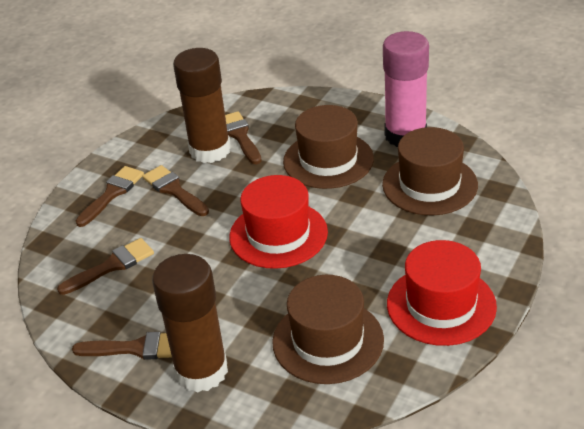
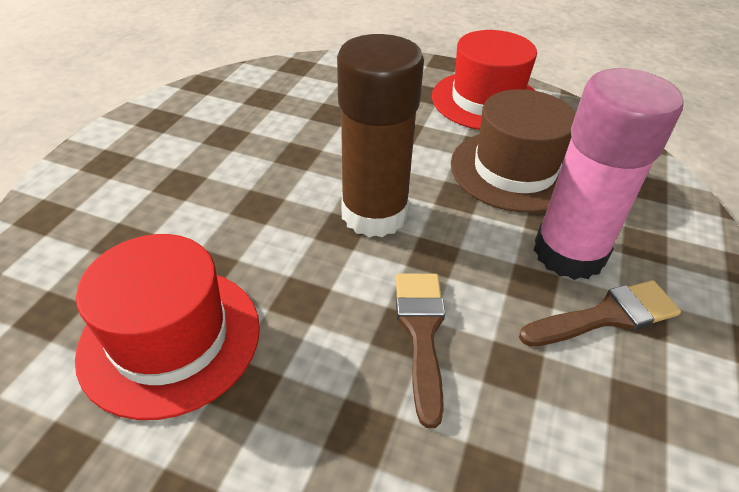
brown brush: 5 -> 2
brown glue stick: 2 -> 1
brown hat: 3 -> 1

